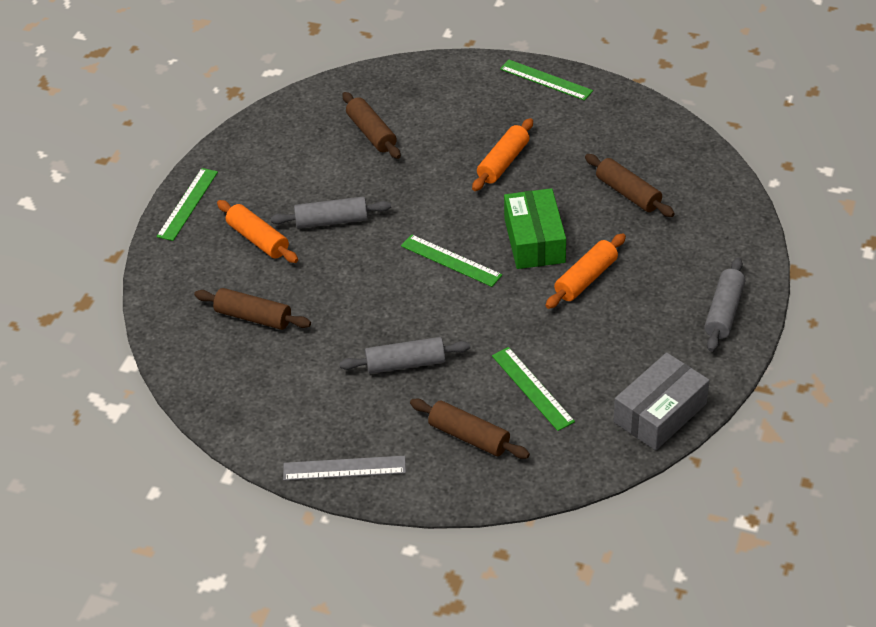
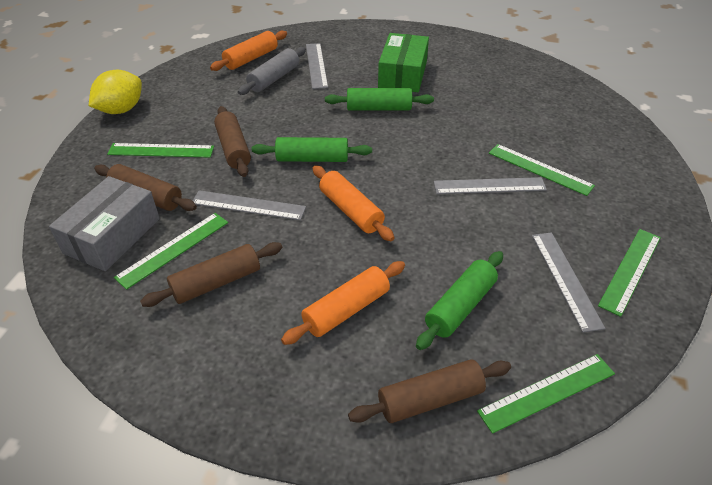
green rolling pin: 0 -> 3
green ruler: 4 -> 5
grey rolling pin: 3 -> 1
grey ruler: 1 -> 4
yellow lemon: 0 -> 1

